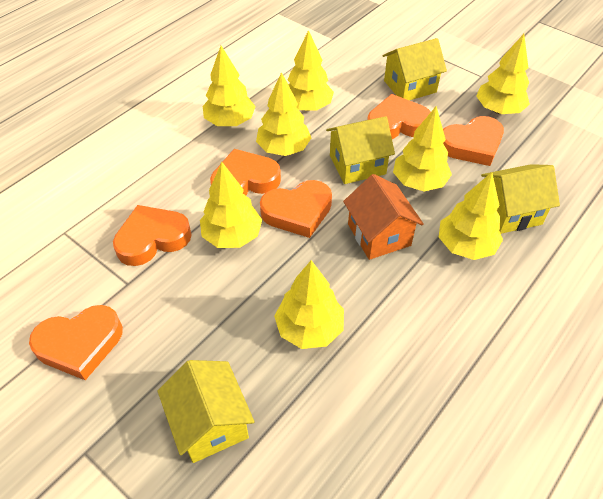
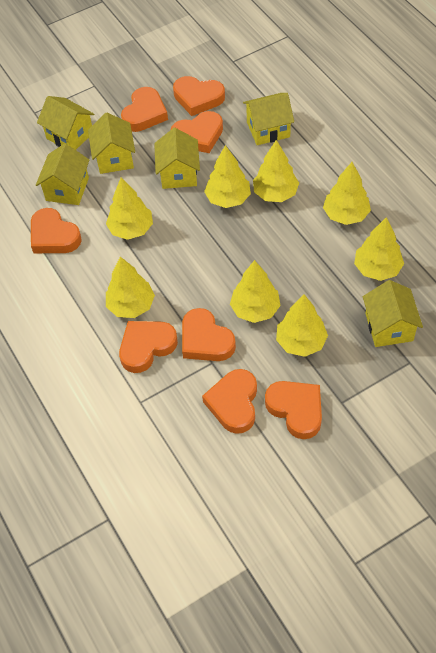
orange heart: 6 -> 8
orange house: 1 -> 0
yellow house: 4 -> 6

